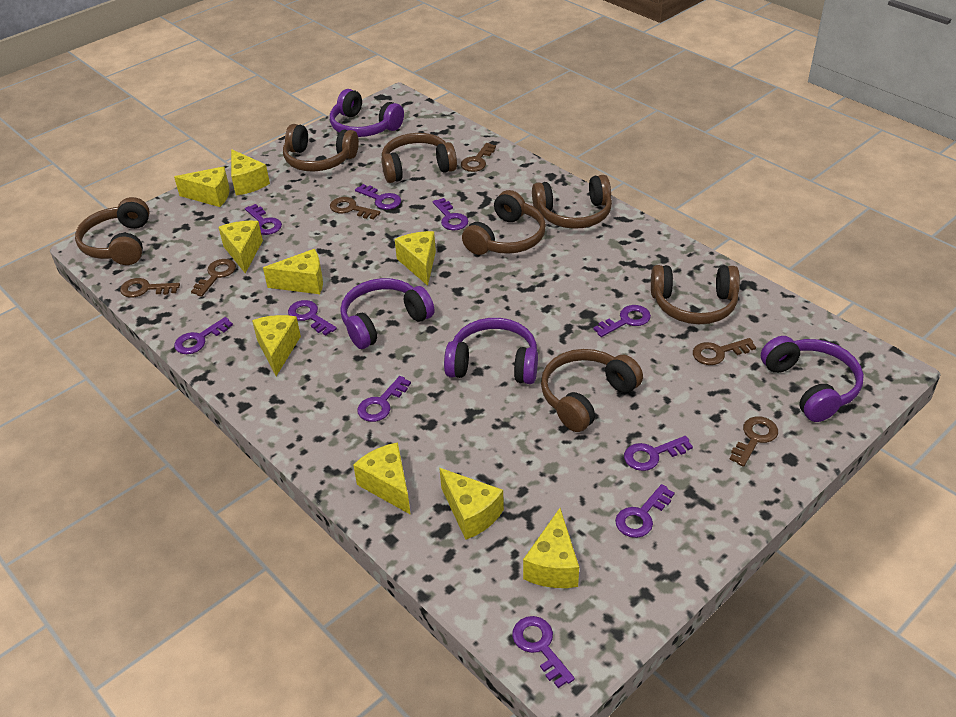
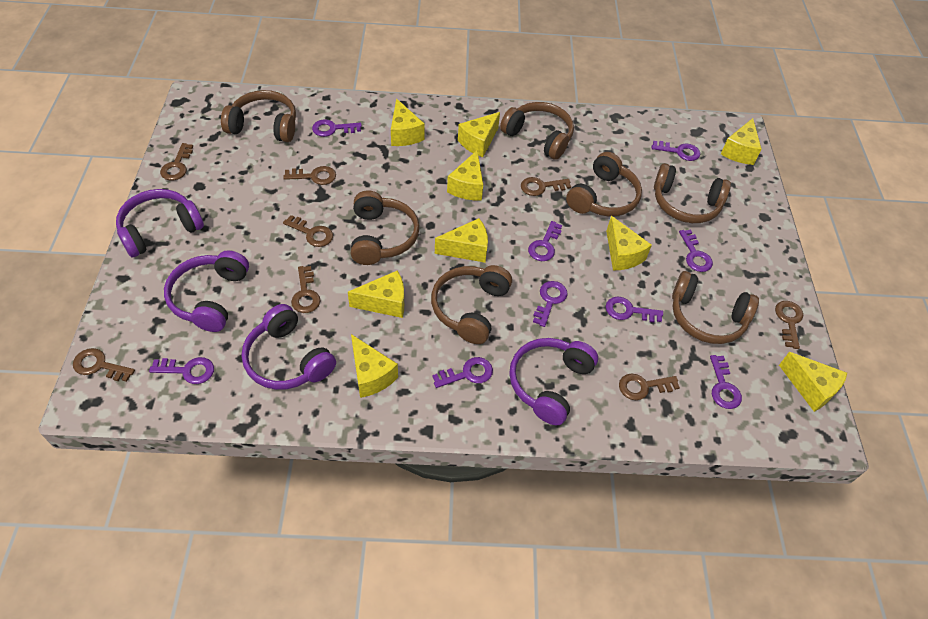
brown key: 6 -> 8
purple key: 10 -> 9

